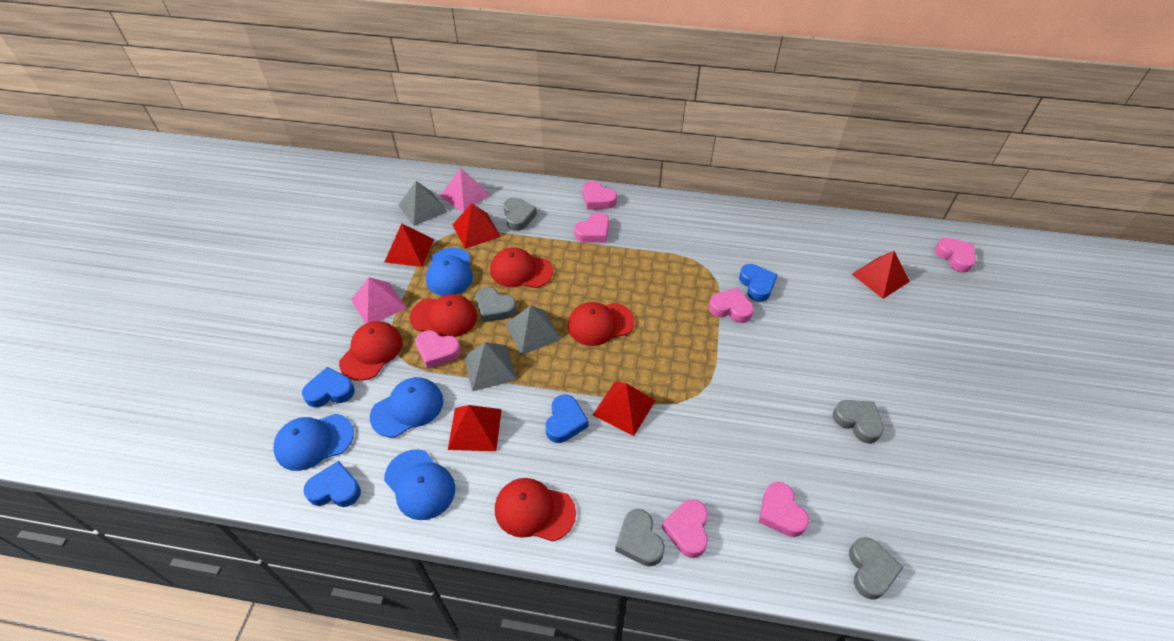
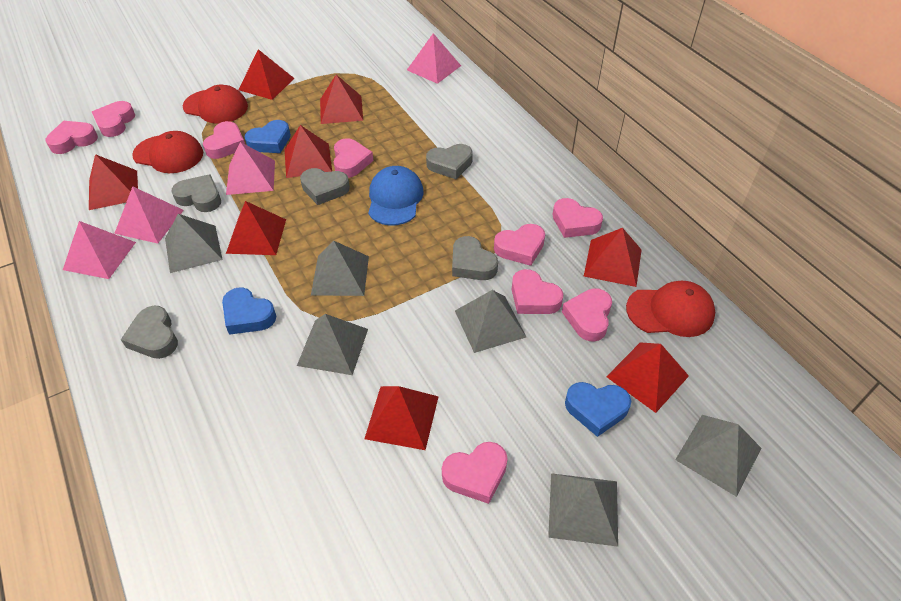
blue cap: 4 -> 1
blue heart: 4 -> 3
grey pyramid: 3 -> 6
pink heart: 7 -> 9
pink pyramid: 2 -> 4
red cap: 5 -> 3
red pyramid: 5 -> 8

